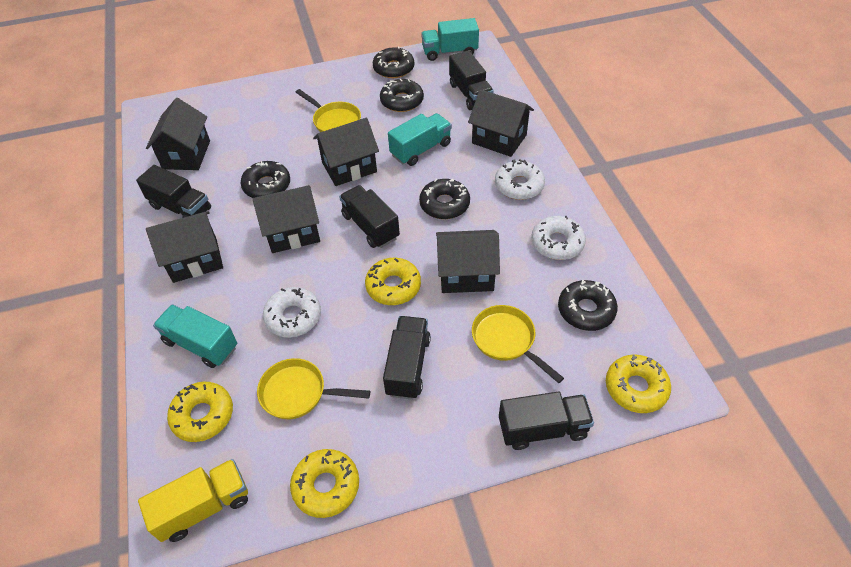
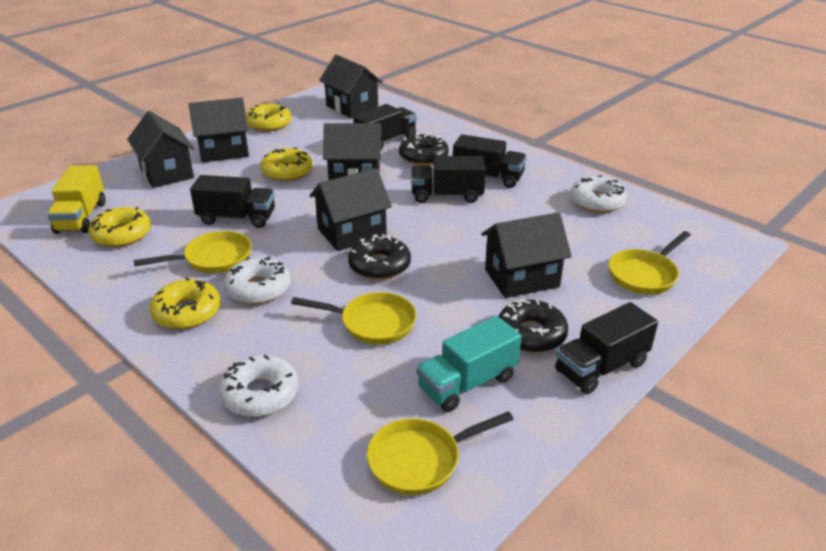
black donut: 5 -> 3
turquoise truck: 3 -> 1
yellow pan: 3 -> 4

